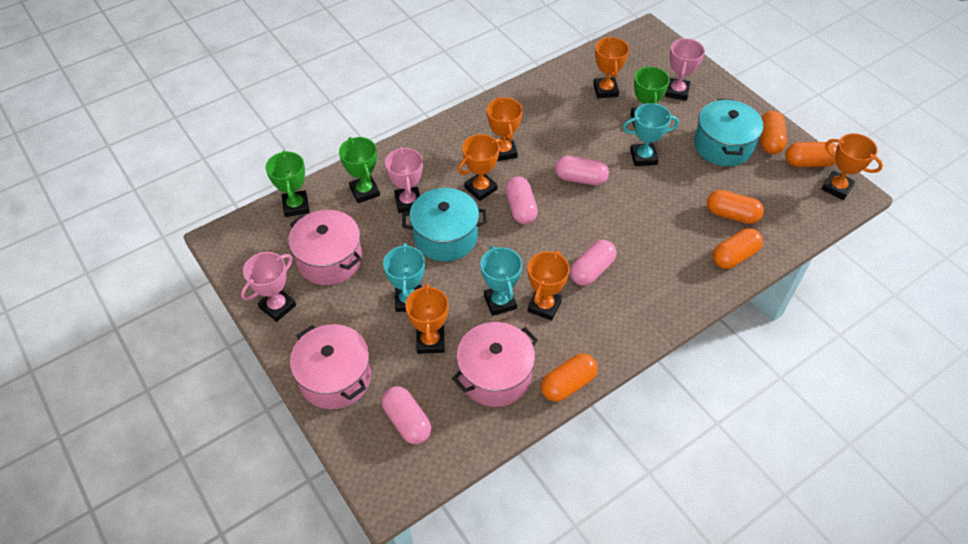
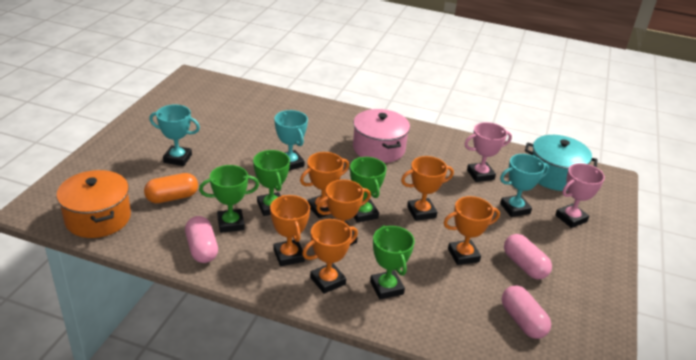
green trophy: 3 -> 4
orange capsule: 5 -> 1
orange pot: 0 -> 1
pink capsule: 4 -> 3
pink pot: 3 -> 1
pink trophy: 3 -> 2
turquoise pot: 2 -> 1

